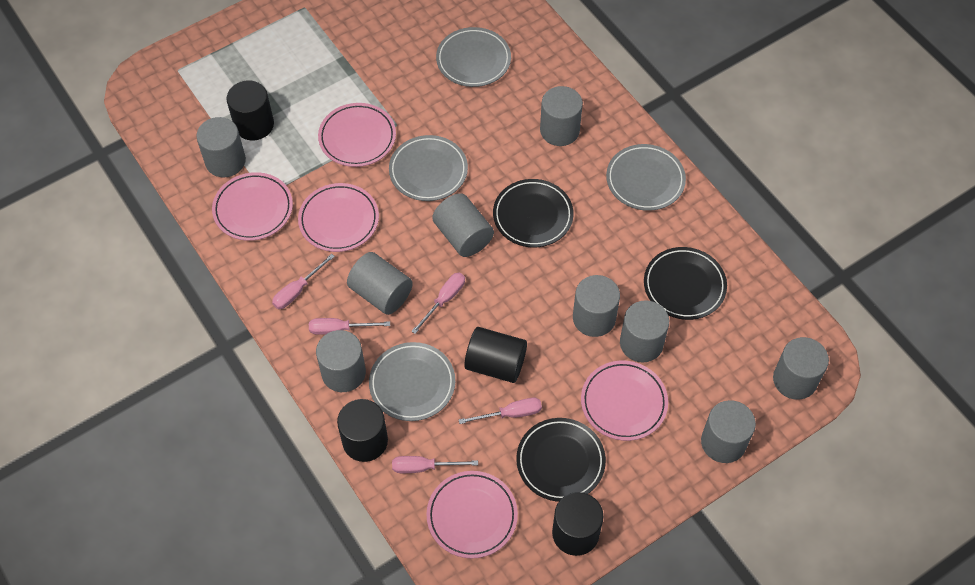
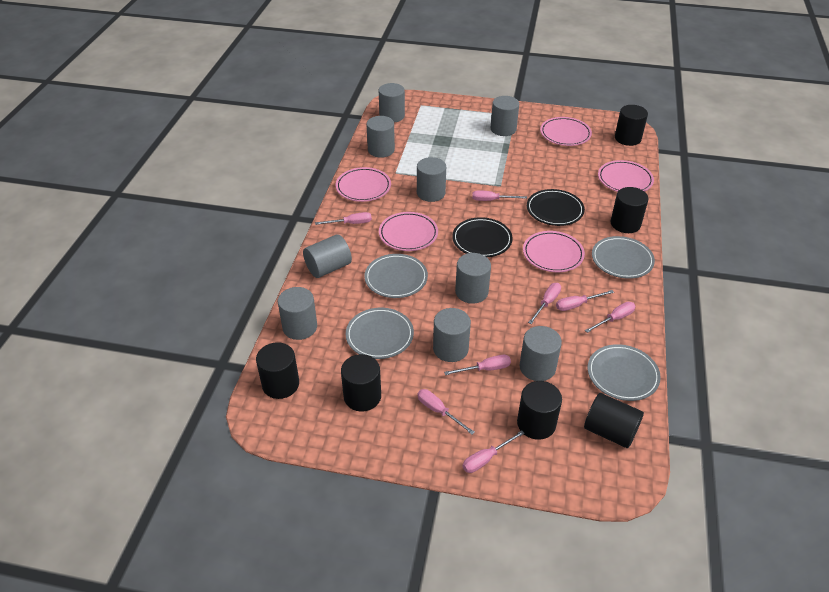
black cylinder: 4 -> 6
black plate: 3 -> 2
pink screwdriver: 5 -> 8

